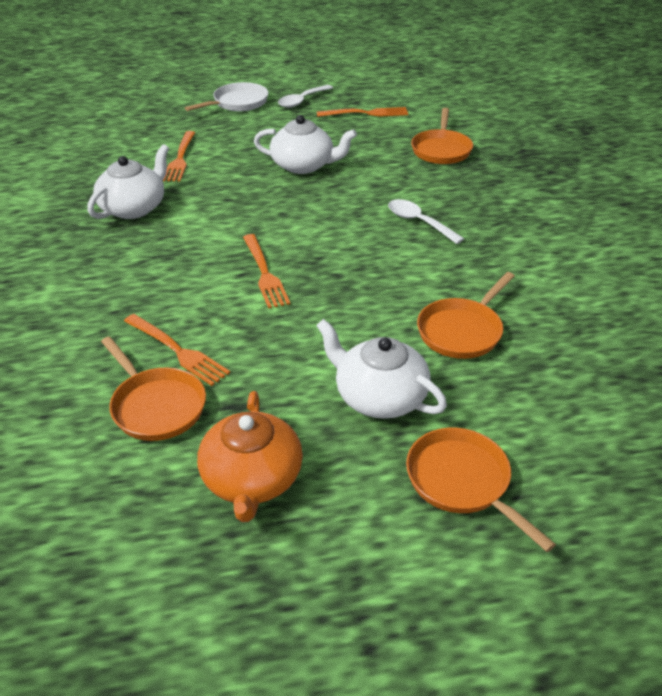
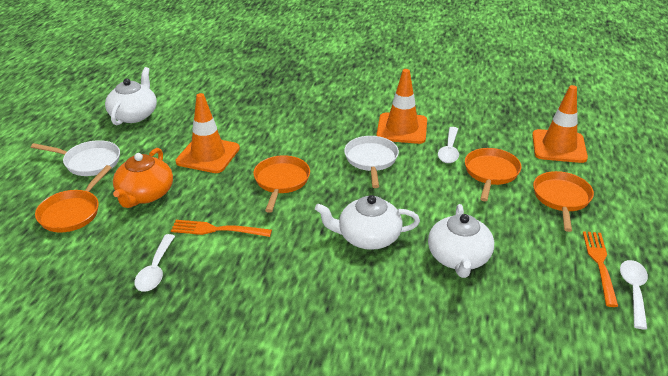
orange fork: 4 -> 2
orange traffic cone: 0 -> 3
white pan: 1 -> 2
white spoon: 2 -> 3

